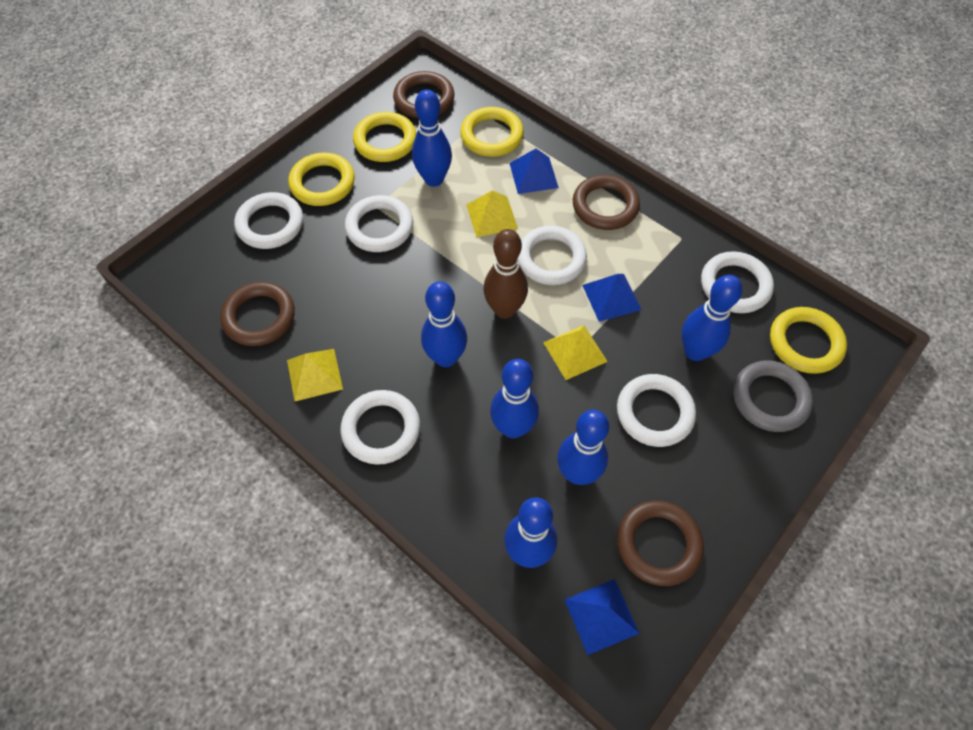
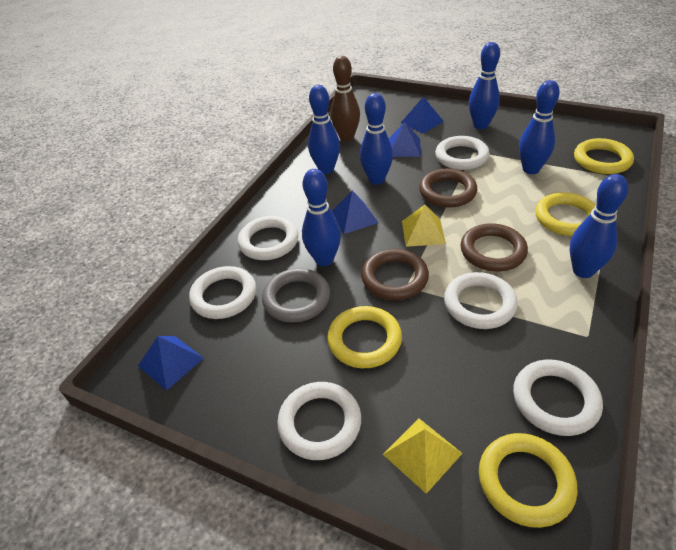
blue pyramid: 3 -> 4
brown ring: 4 -> 3
yellow pyramid: 3 -> 2

